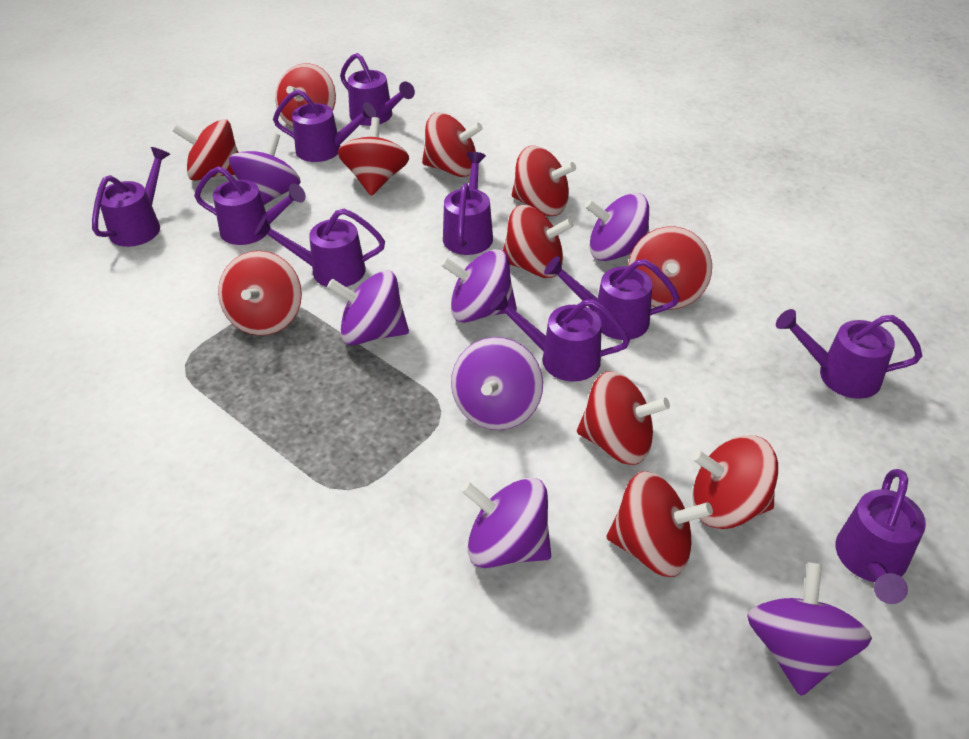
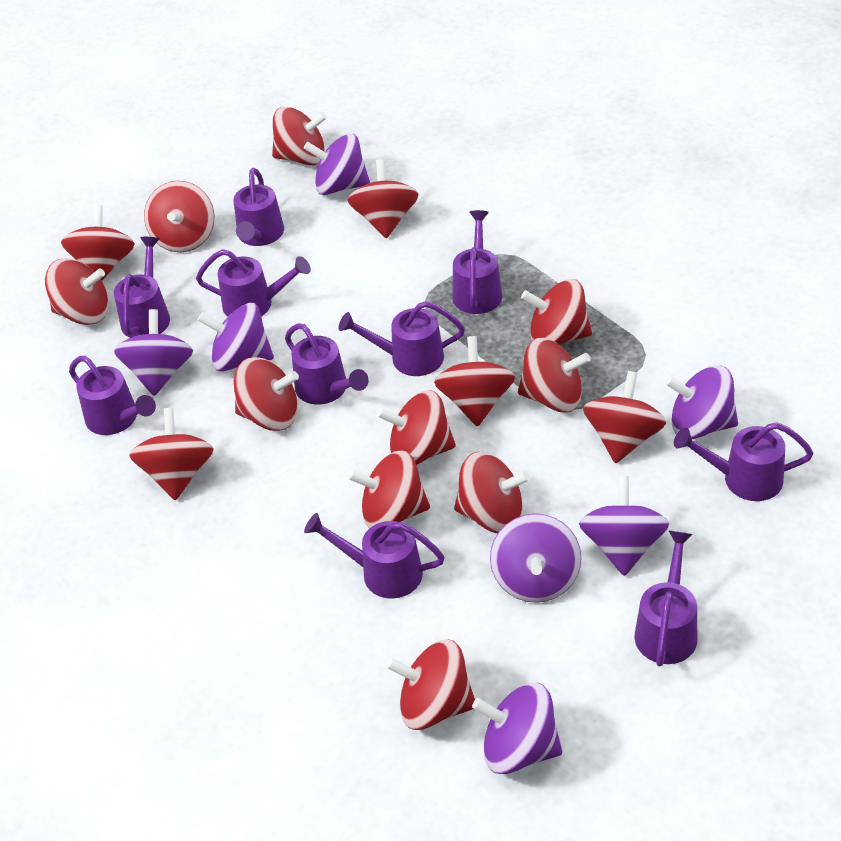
red spinning top: 11 -> 15

